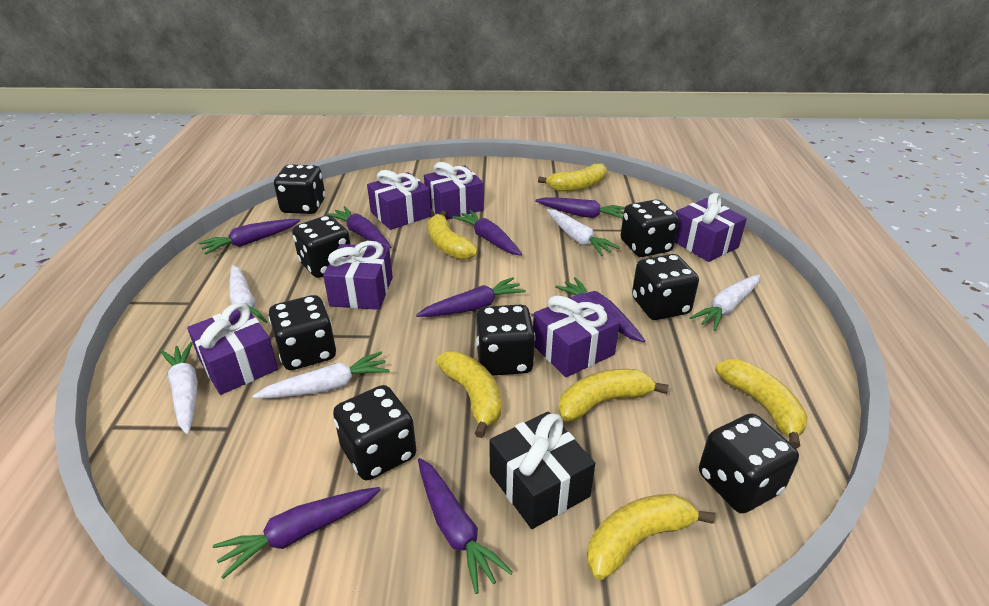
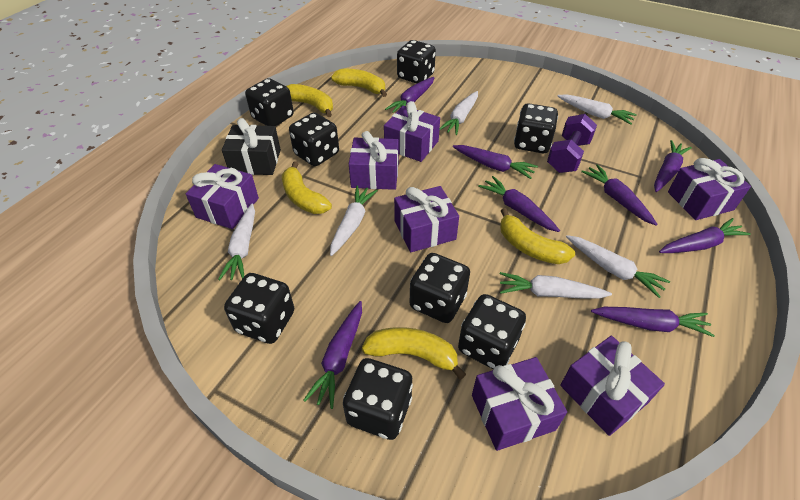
purple dumbbell: 0 -> 1
purple gift: 6 -> 7
white carrot: 5 -> 6
yellow banana: 6 -> 5

